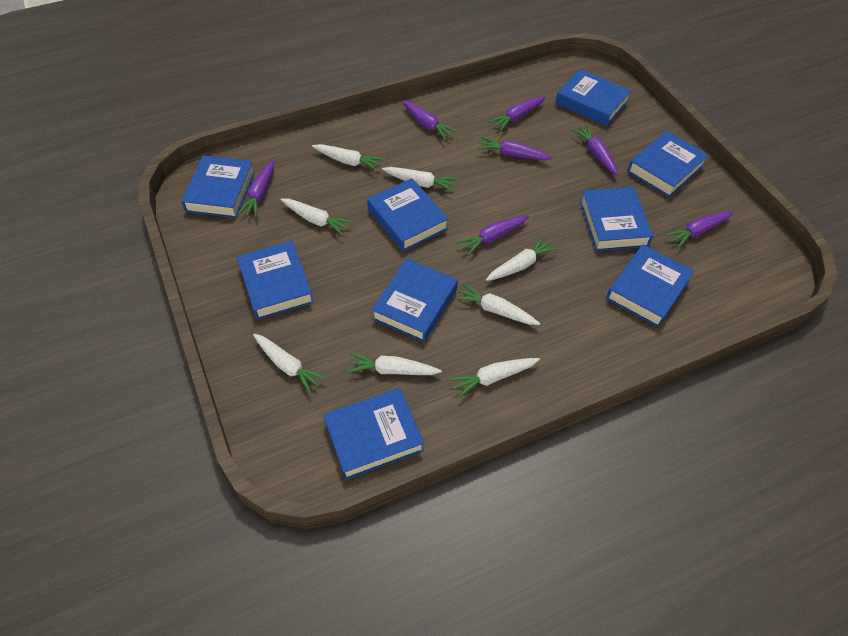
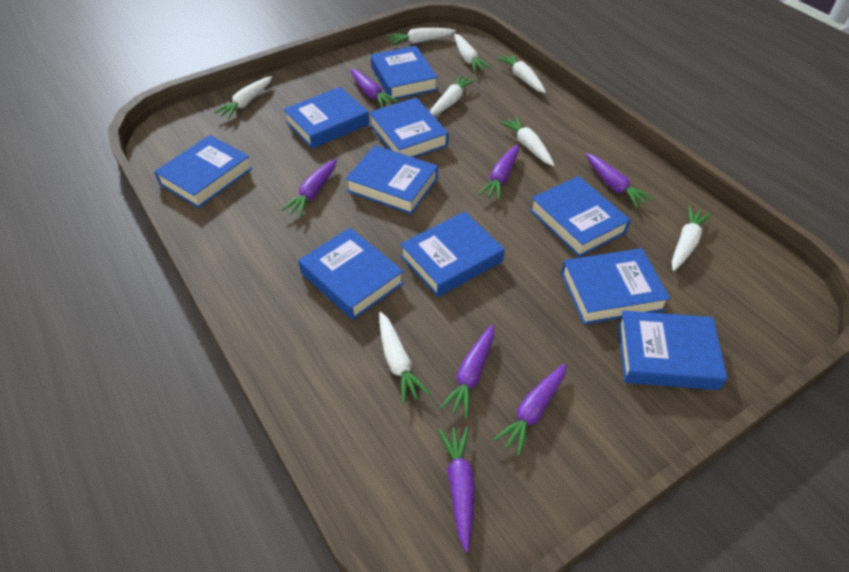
blue book: 9 -> 10

